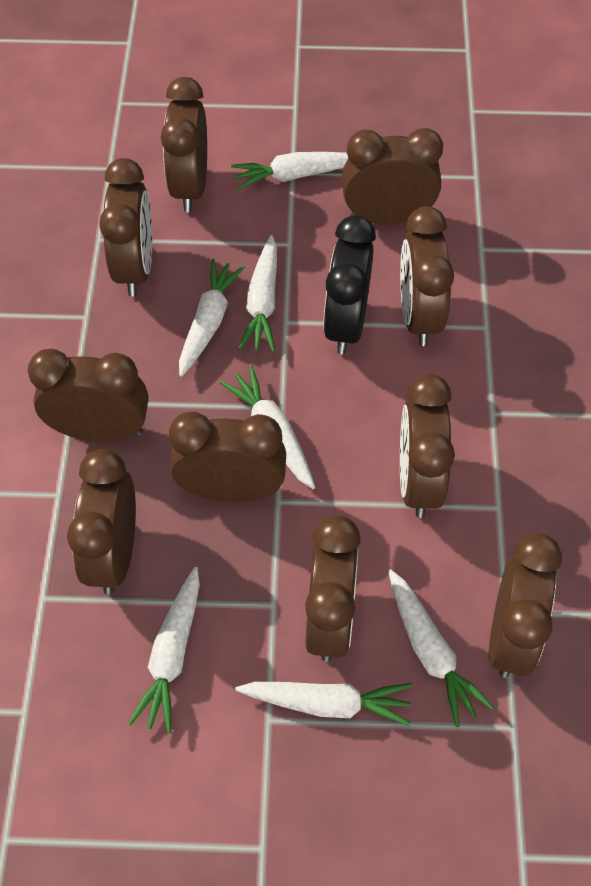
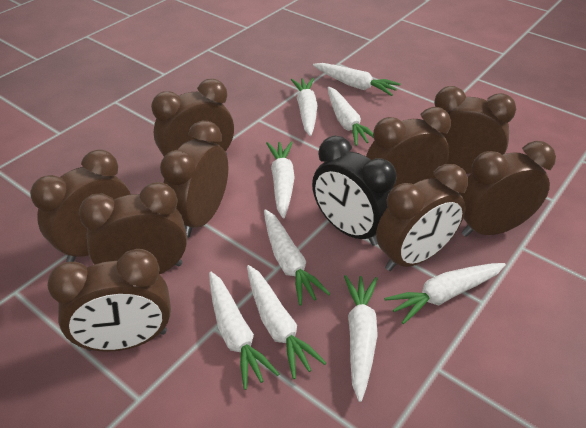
brown clock: 10 -> 9
white carrot: 7 -> 9

